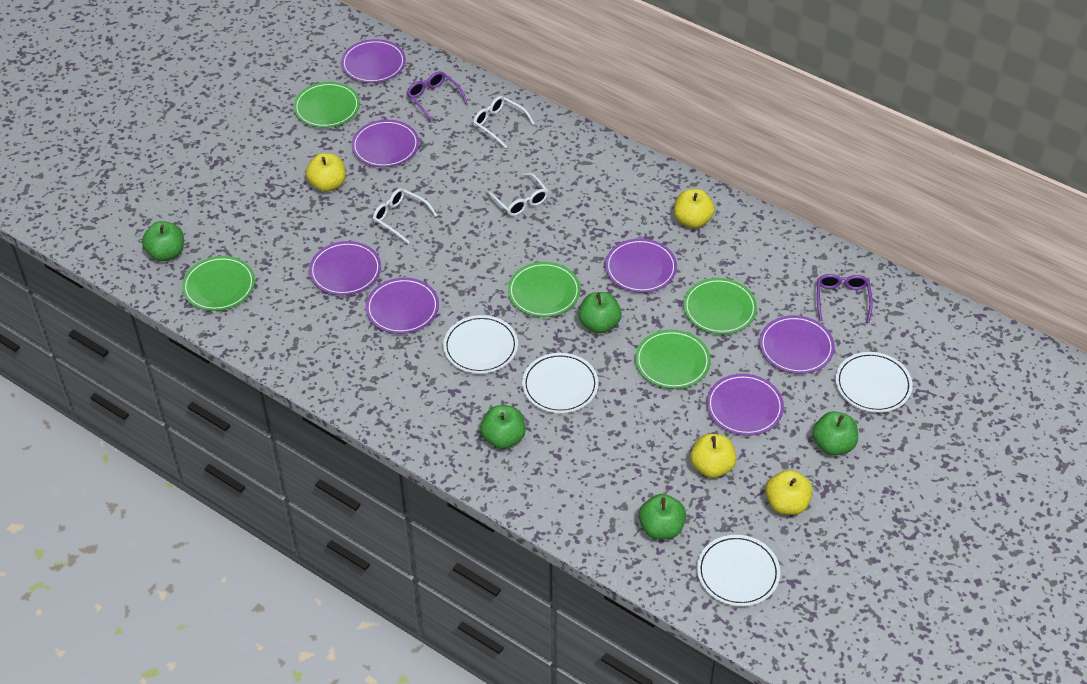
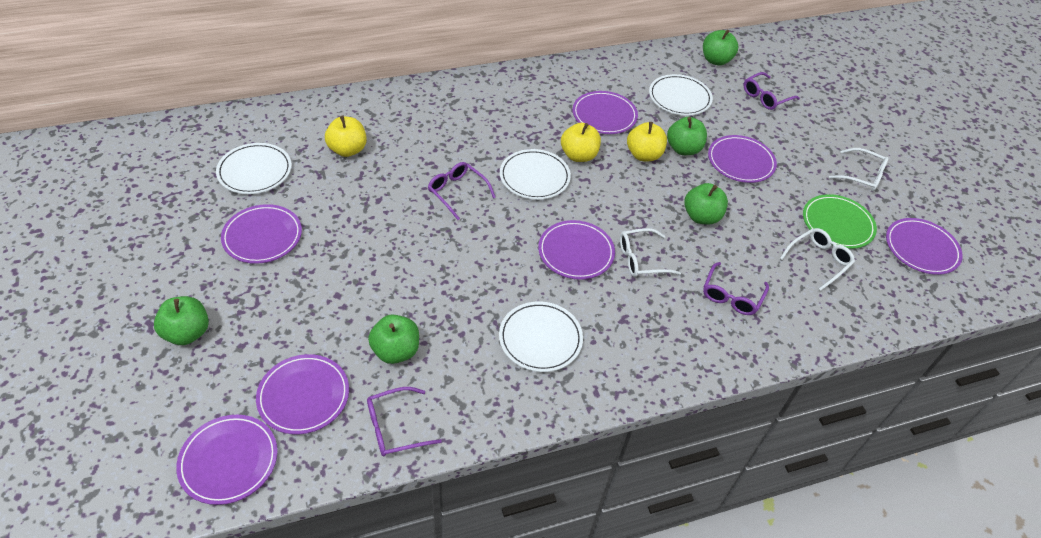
green plate: 5 -> 1
purple glasses: 2 -> 4
yellow apple: 4 -> 3

